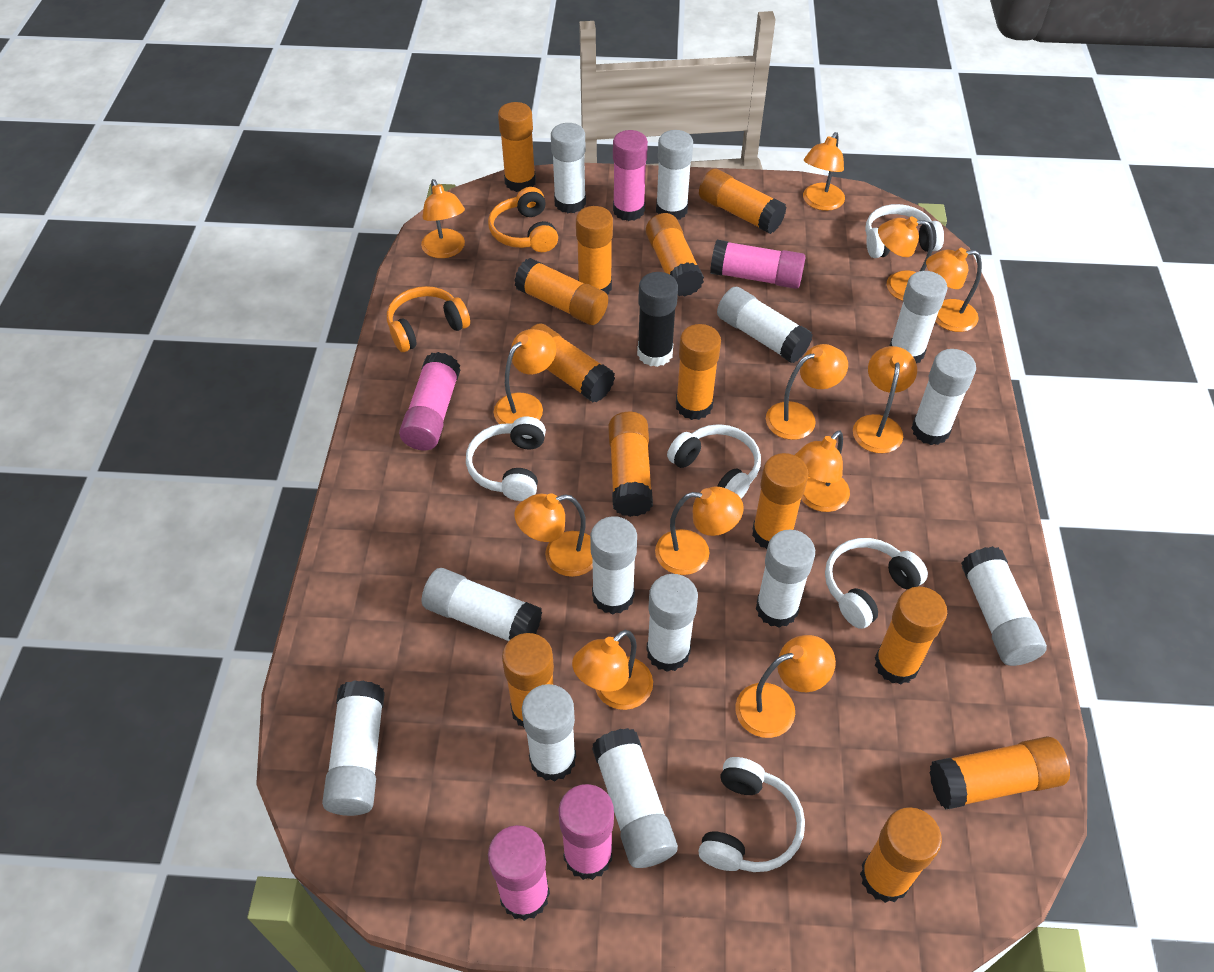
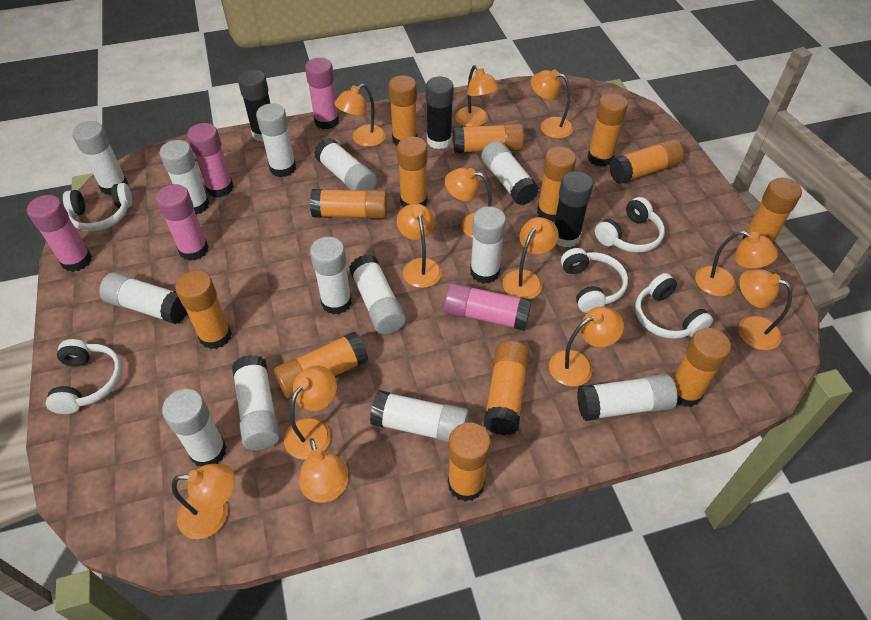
black glue stick: 1 -> 3
orange headphones: 2 -> 0

